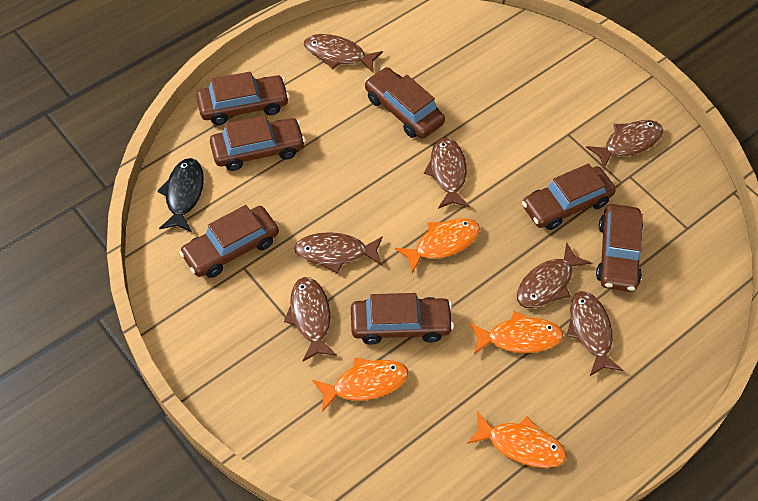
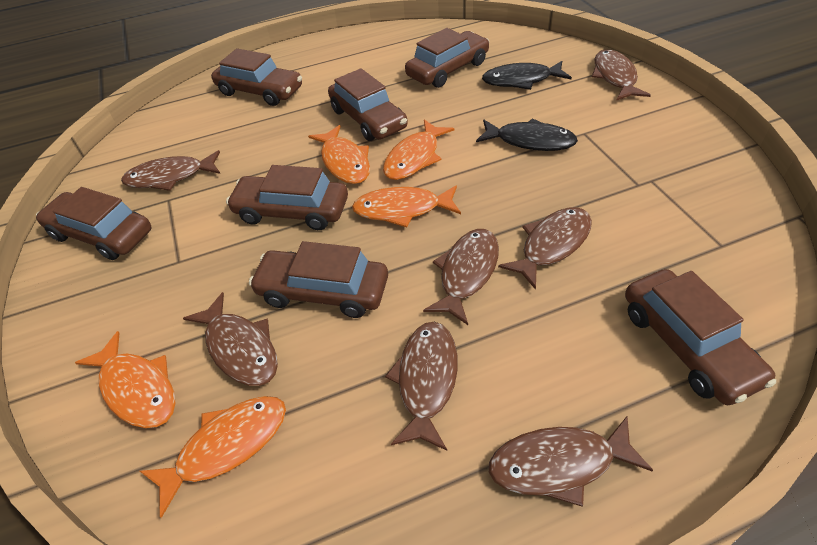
black fish: 1 -> 2
orange fish: 4 -> 5

